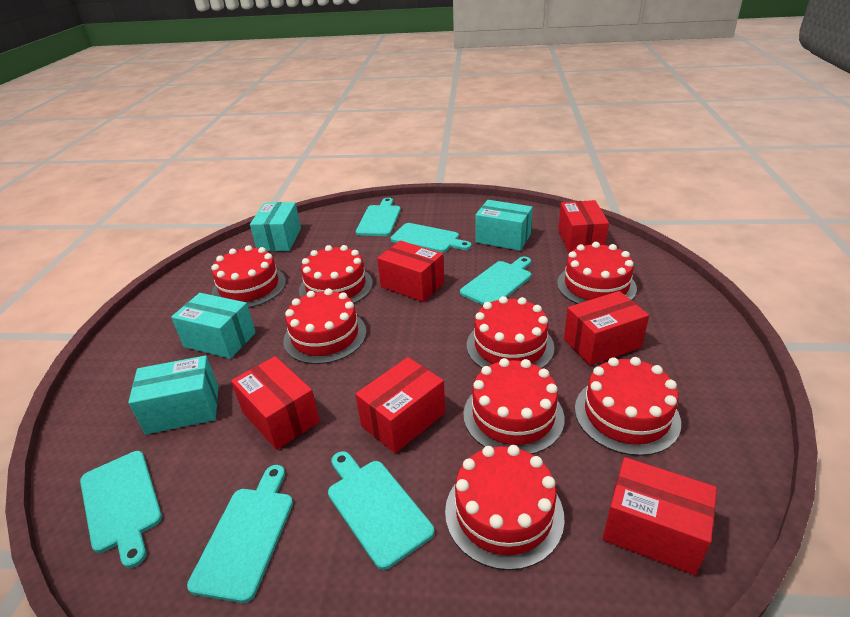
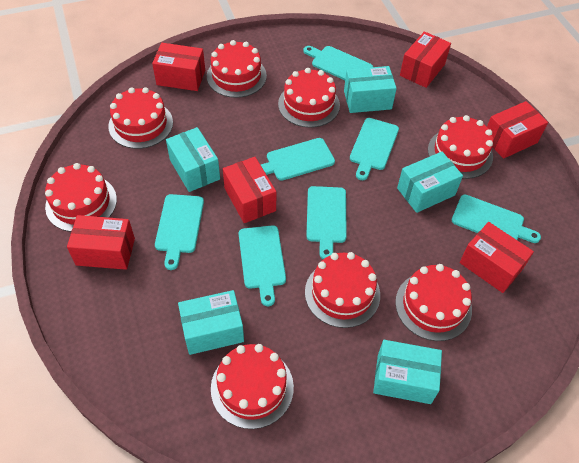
turquoise box: 4 -> 5
turquoise cutting board: 6 -> 7

